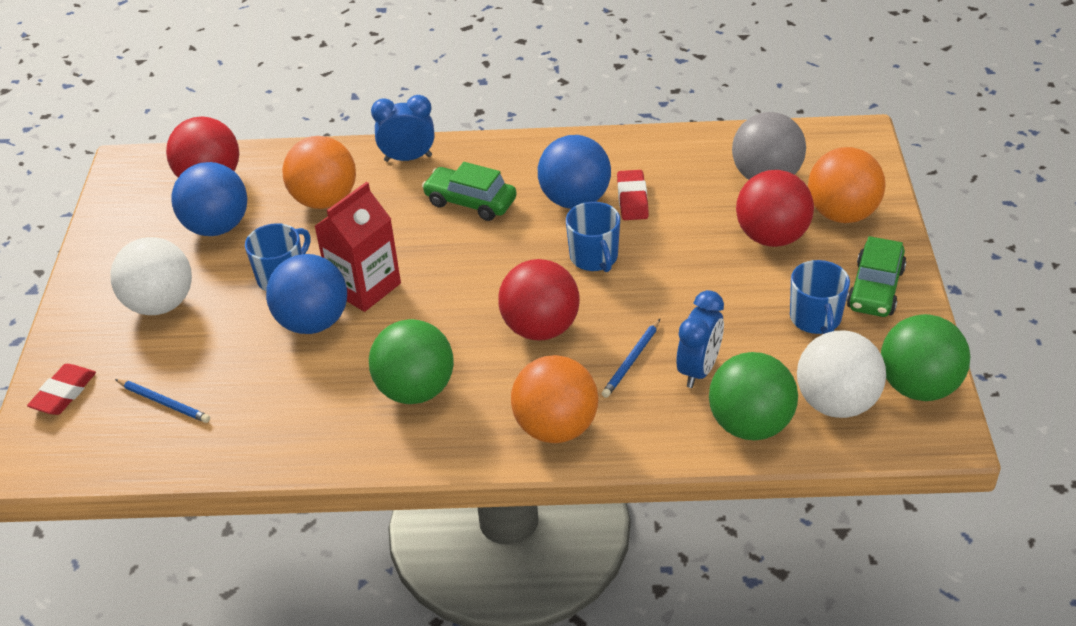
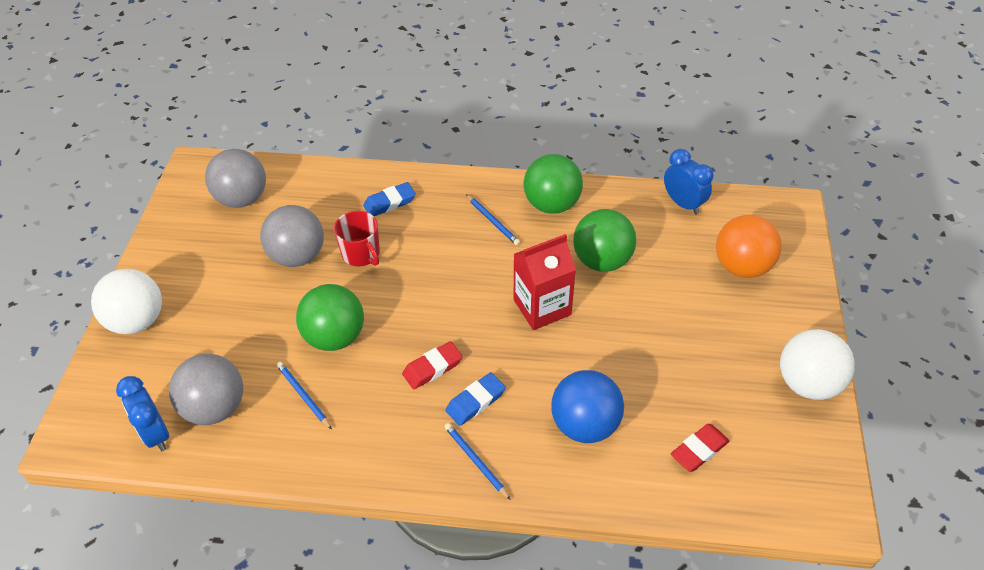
blue ball: 3 -> 1
blue eraser: 0 -> 2
blue mug: 3 -> 0
blue pencil: 2 -> 3
green car: 2 -> 0
grey ball: 1 -> 3
orange ball: 3 -> 1
red ball: 3 -> 0
red mug: 0 -> 1

